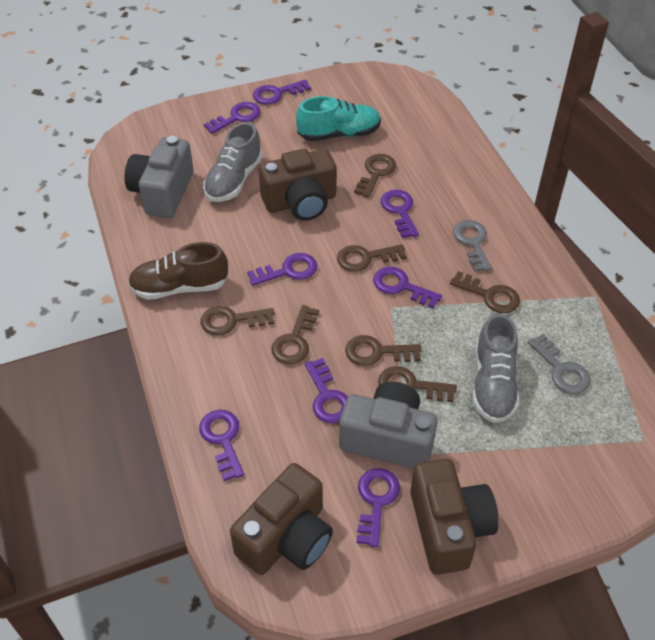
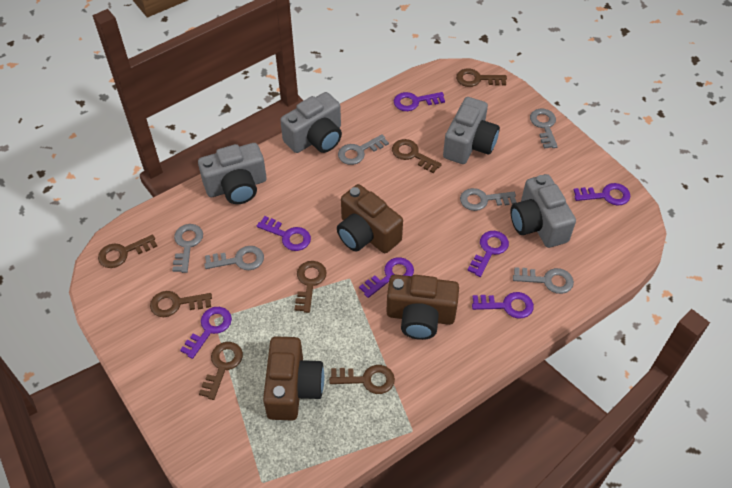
brown shoe: 1 -> 0
grey camera: 2 -> 4
grey key: 2 -> 6
grey shoe: 2 -> 0
purple key: 8 -> 7
turquoise shoe: 1 -> 0

